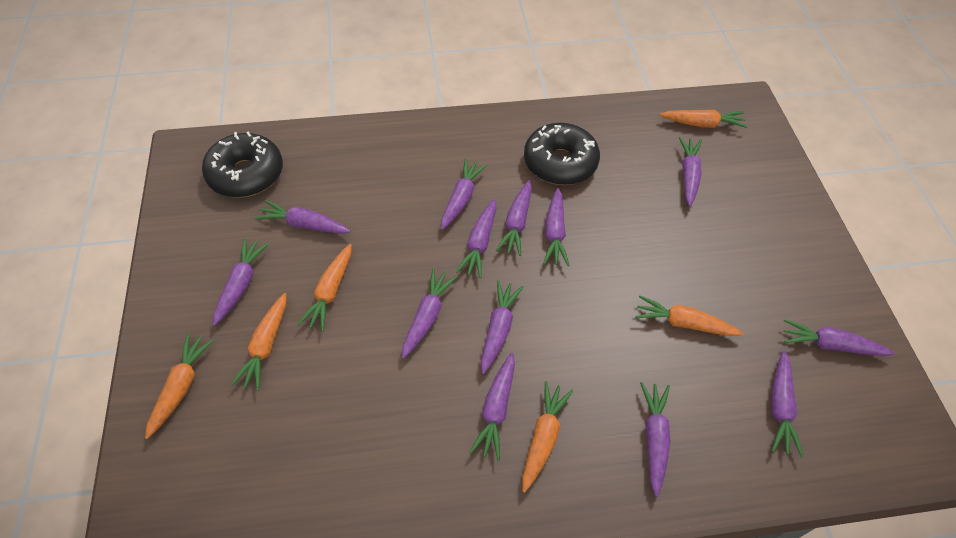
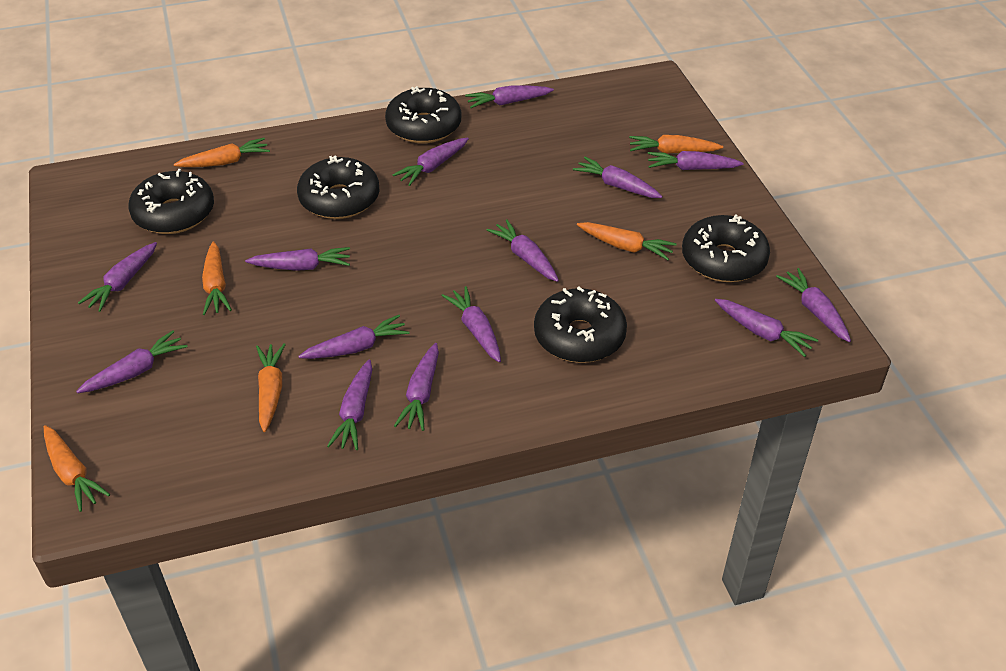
black donut: 2 -> 5
purple carrot: 13 -> 14

